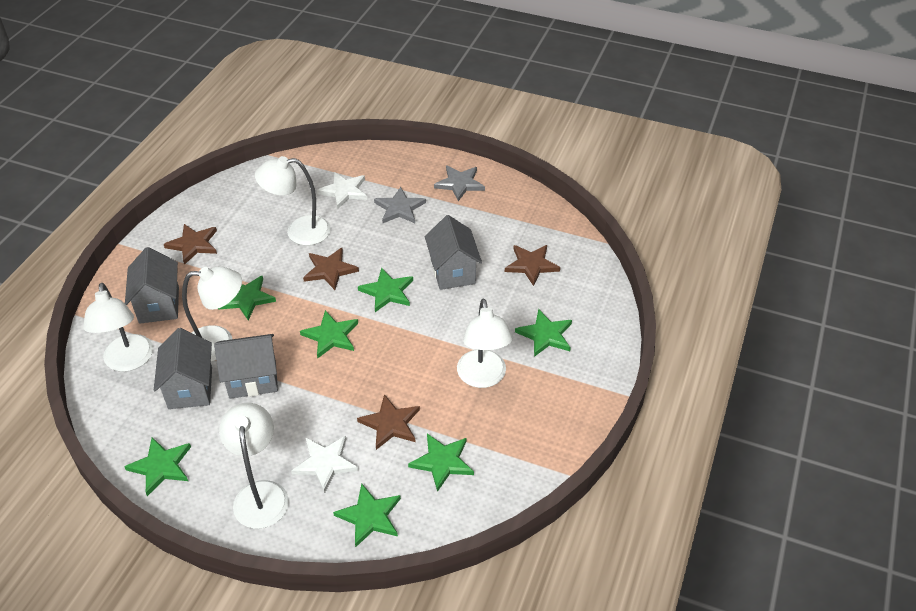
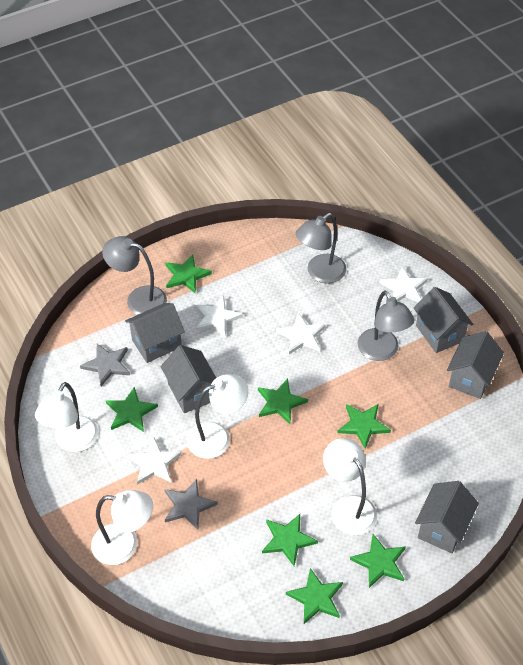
brown star: 4 -> 0
grey house: 4 -> 5
grey lamp: 0 -> 3
white lamp: 5 -> 4
white star: 2 -> 4

